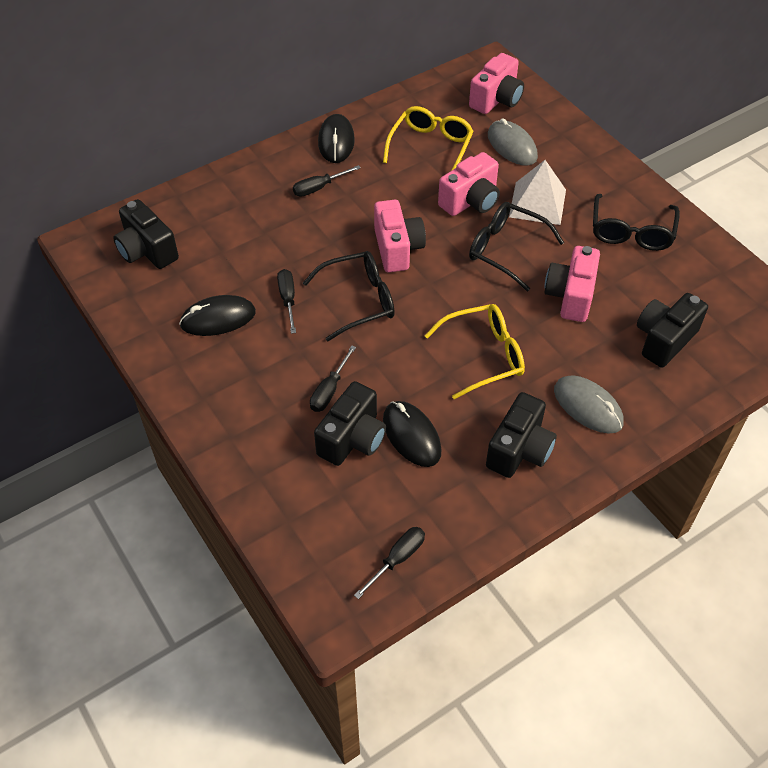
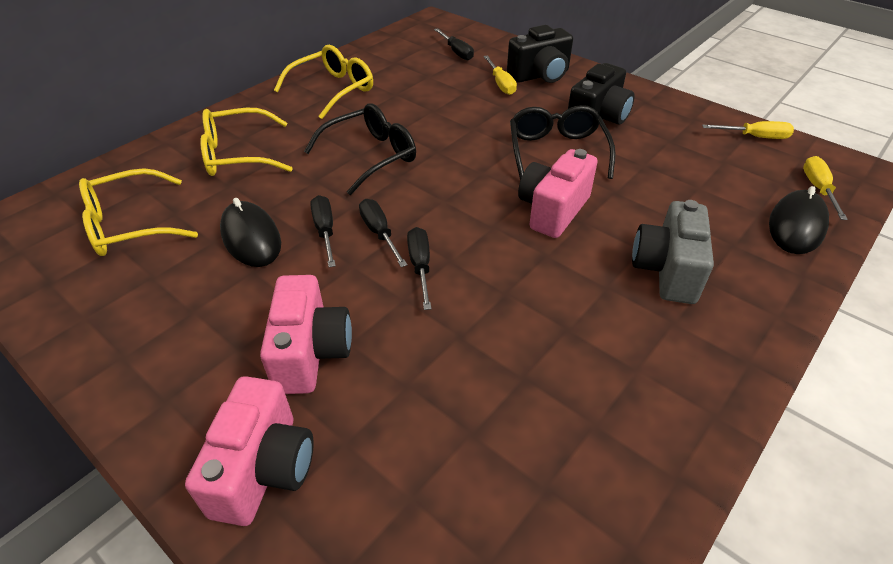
black camera: 4 -> 2
black glasses: 3 -> 2
black mouse: 3 -> 2
grey camera: 0 -> 1
grey mouse: 2 -> 0
pink camera: 4 -> 3
white pyramid: 1 -> 0
yellow glasses: 2 -> 3
yellow screwdriver: 0 -> 3

